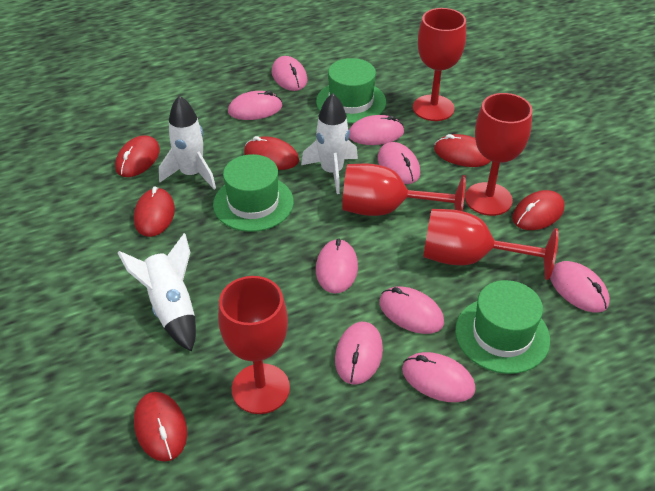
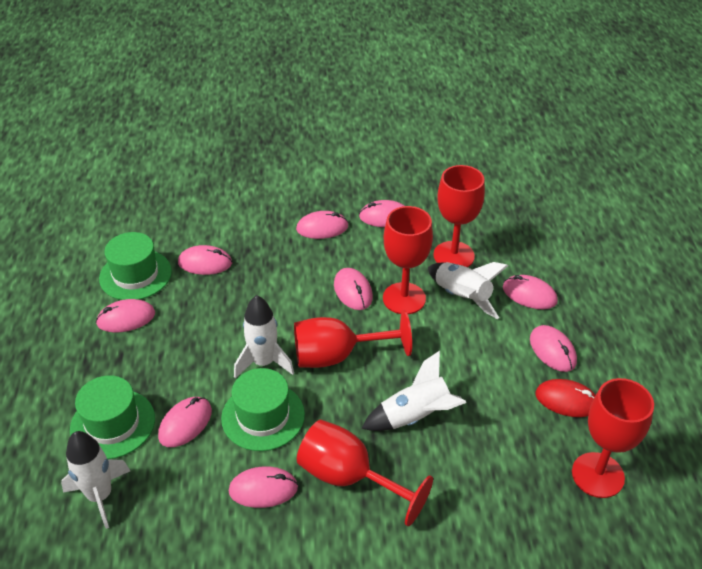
red mouse: 6 -> 1
white rocket: 3 -> 4

